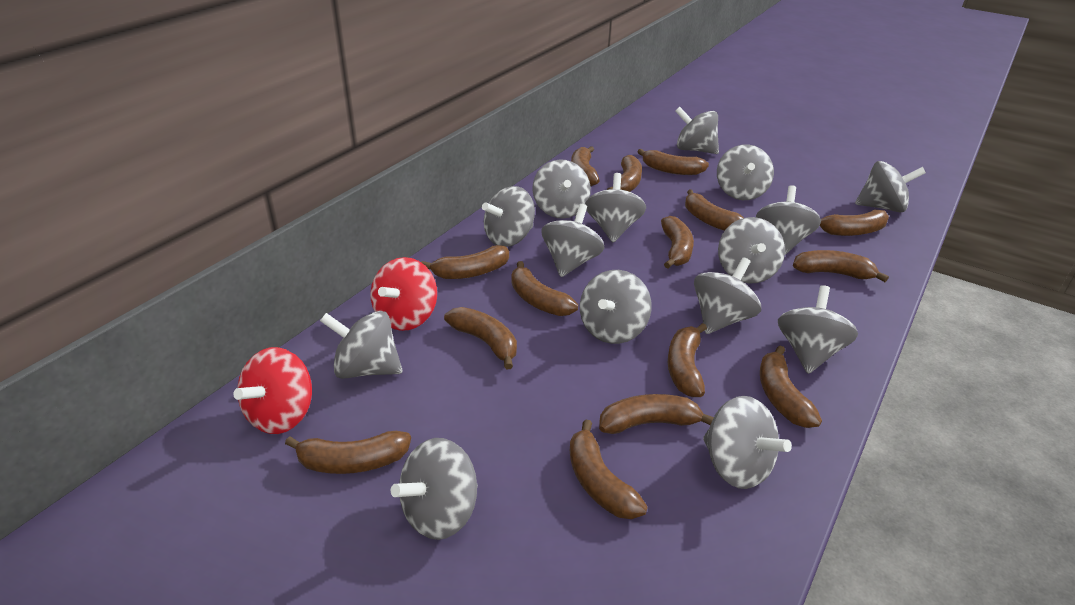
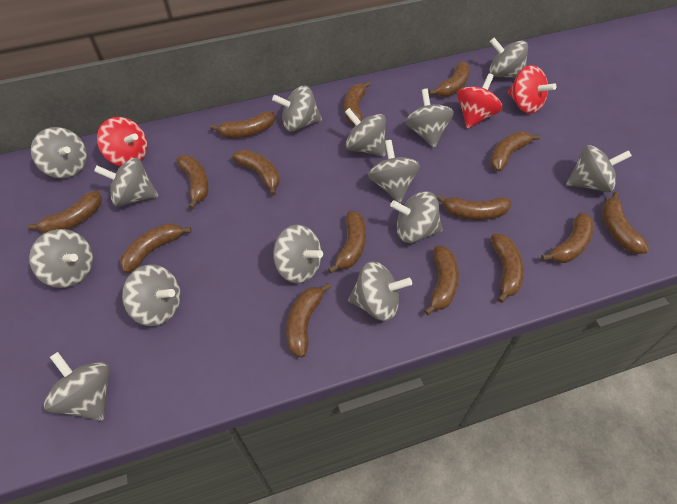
grey spinning top: 15 -> 14
red spinning top: 2 -> 3

